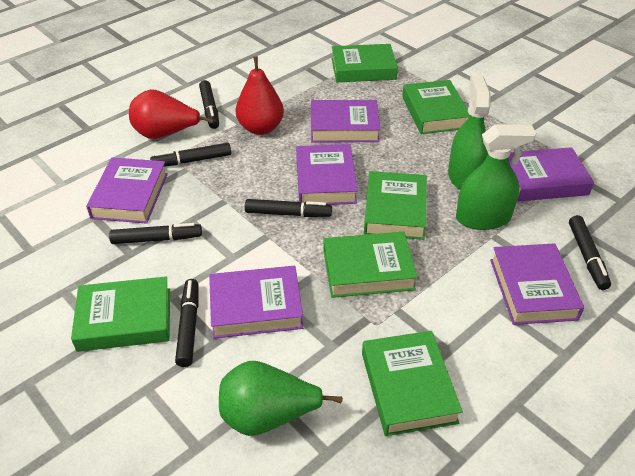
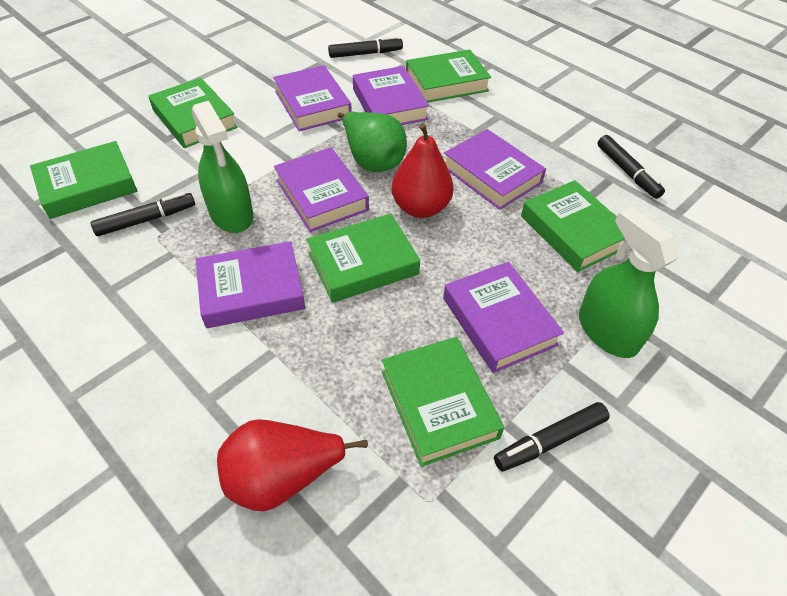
black marker: 6 -> 4

